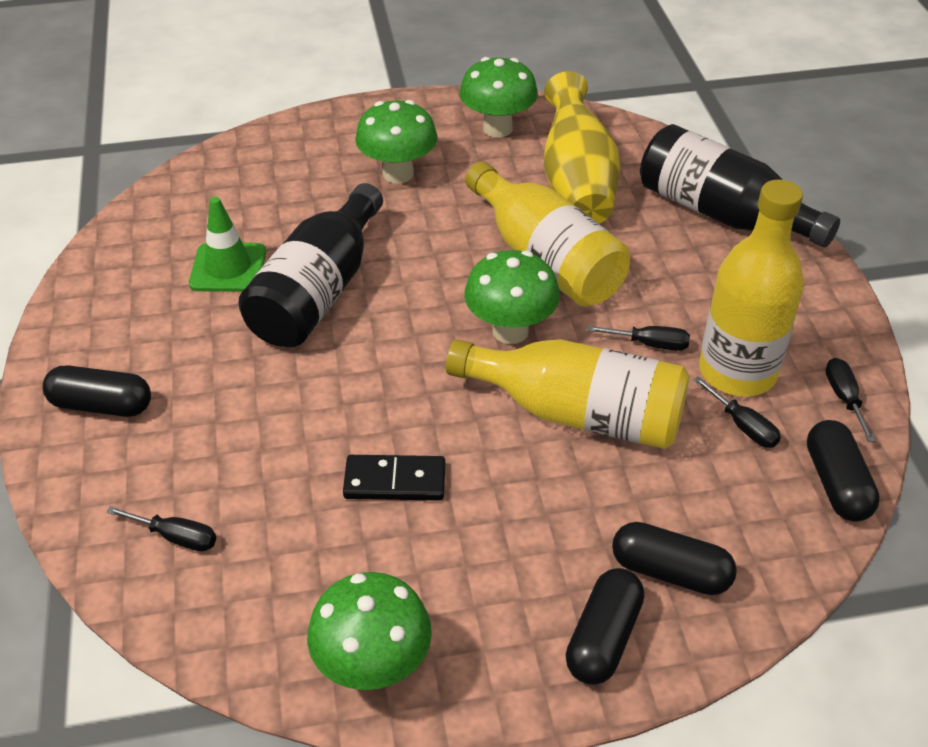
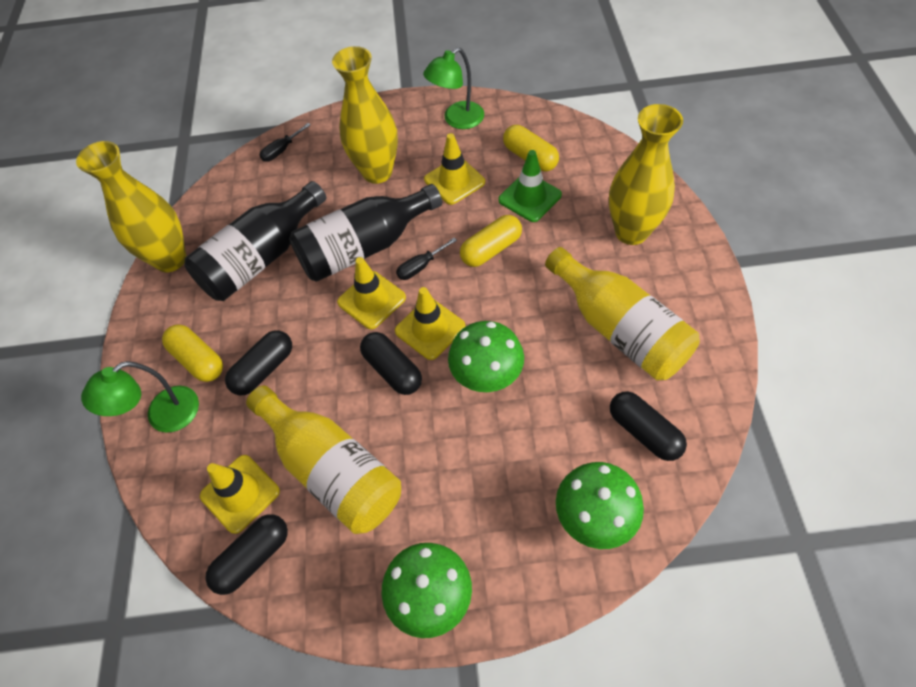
black domino: 1 -> 0
black screwdriver: 4 -> 2
green lamp: 0 -> 2
green mushroom: 4 -> 3
yellow bottle: 3 -> 2
yellow capsule: 0 -> 3
yellow traffic cone: 0 -> 4
yellow vase: 1 -> 3

